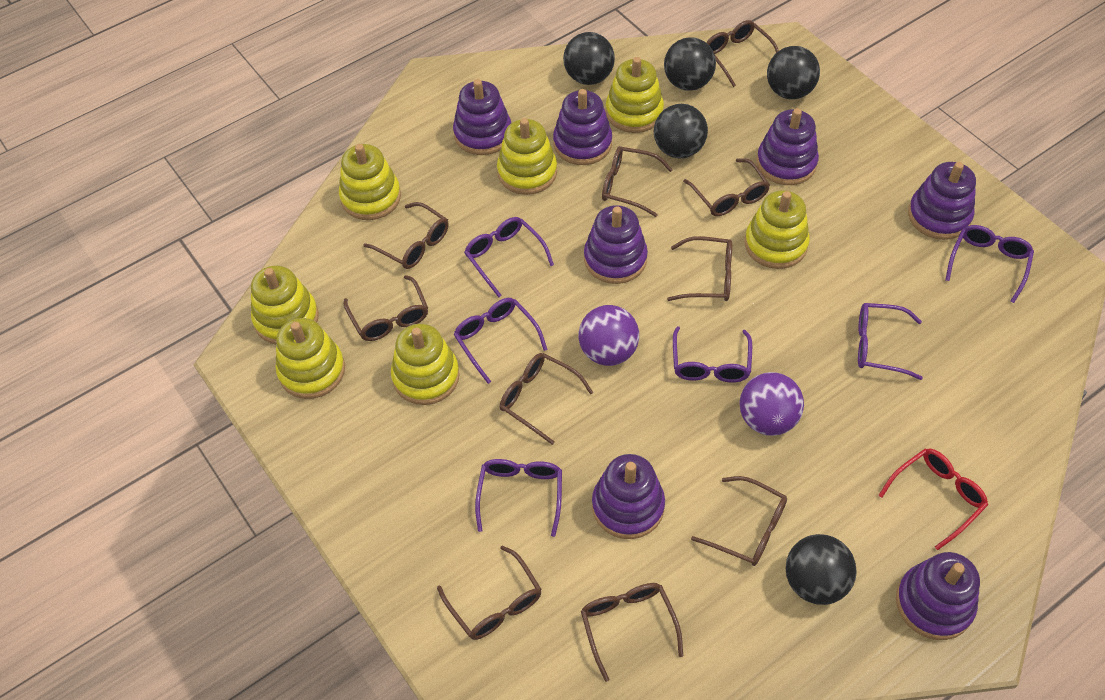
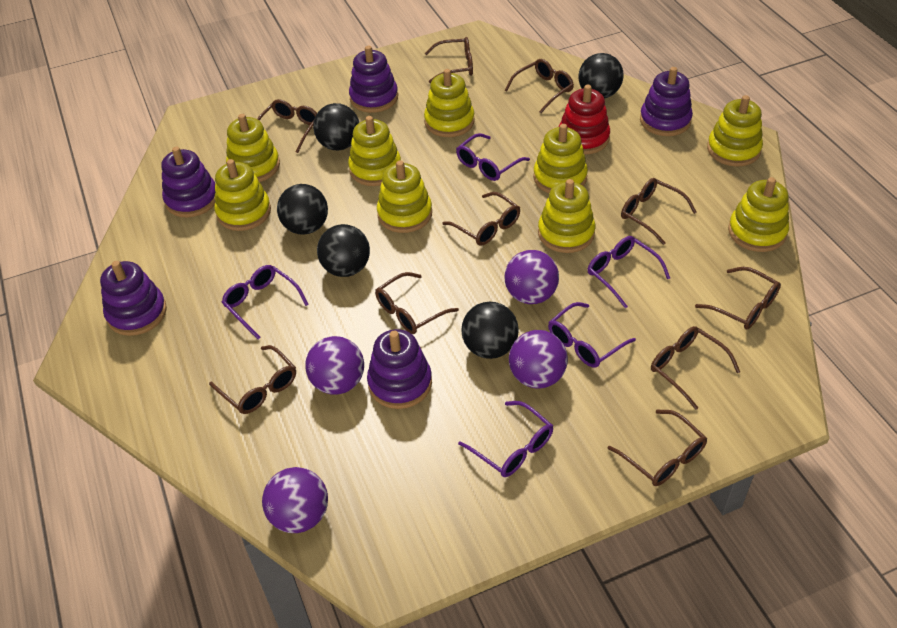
purple ball: 2 -> 4
purple glasses: 6 -> 5
purple stacking toy: 7 -> 5
red glasses: 1 -> 0
red stacking toy: 0 -> 1
yellow stacking toy: 7 -> 9

